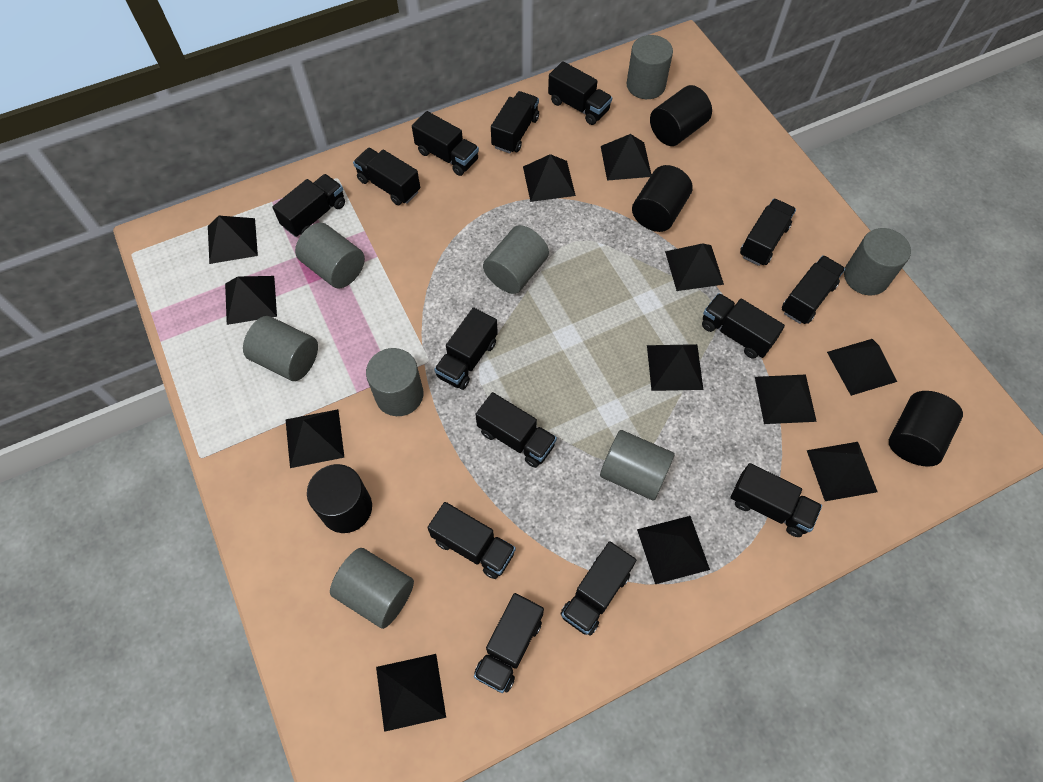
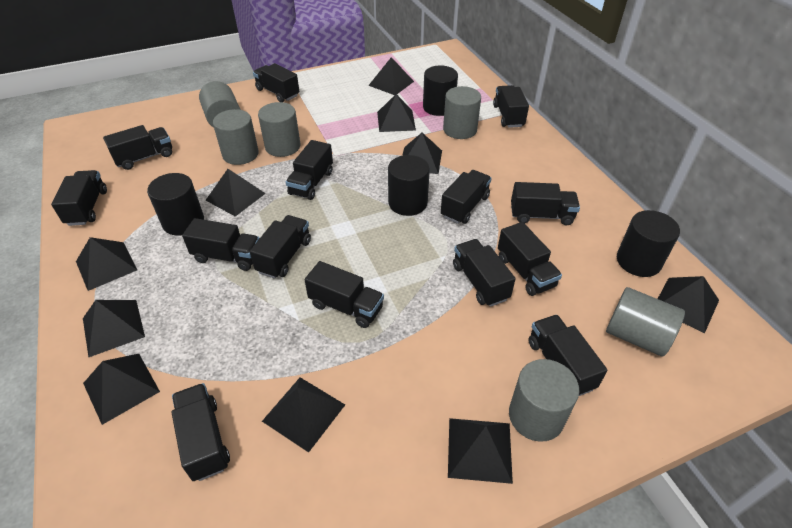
black pyramid: 12 -> 10
grey cylinder: 8 -> 6

